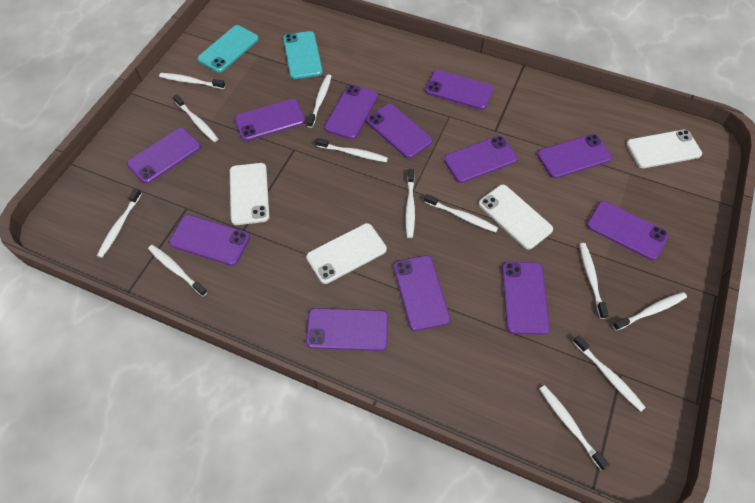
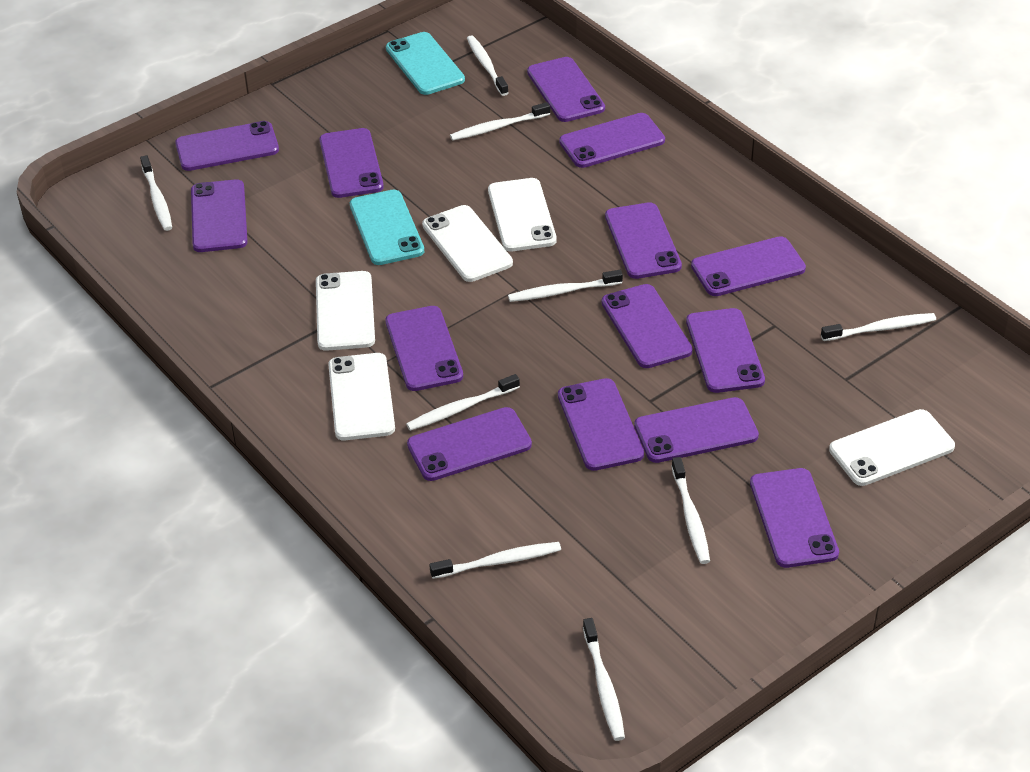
purple phone: 12 -> 14
white phone: 4 -> 5
white toothbrush: 12 -> 9

